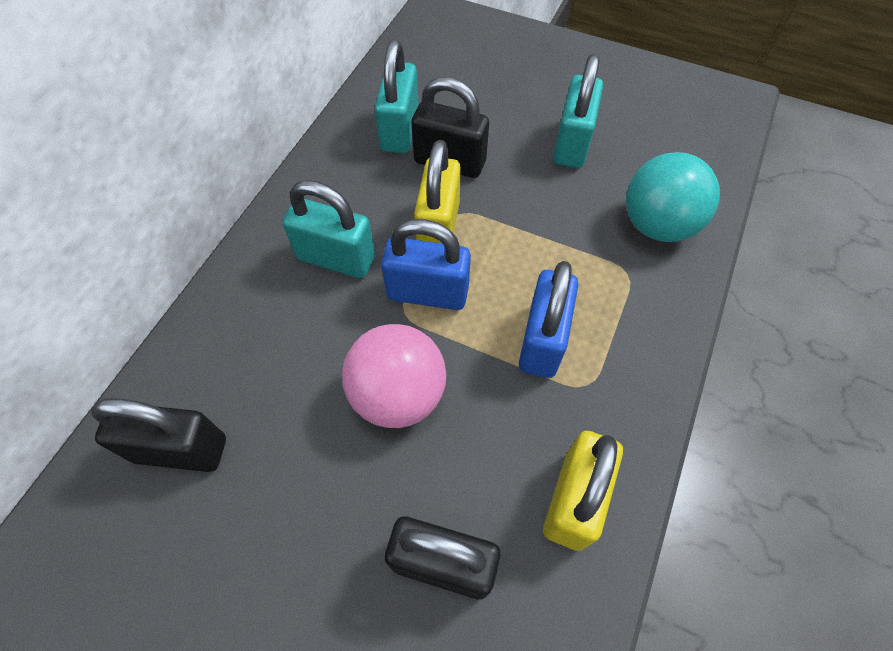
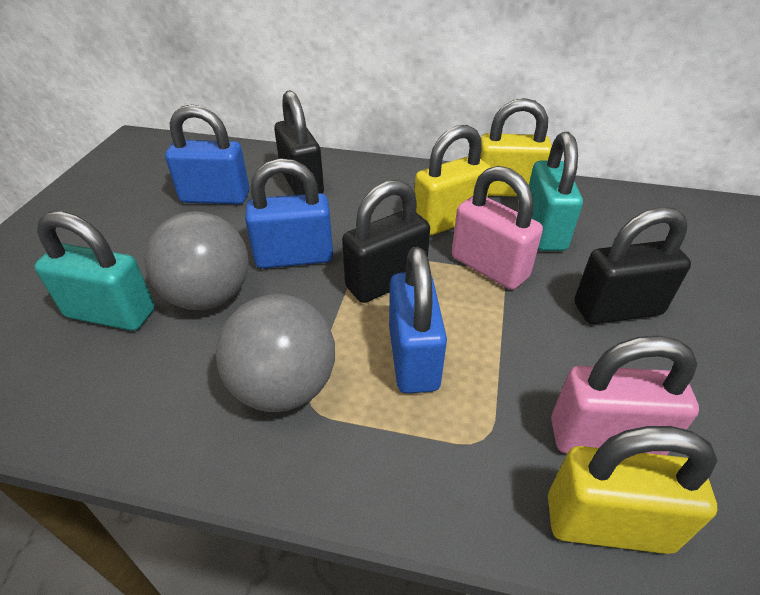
blue padlock: 2 -> 3
grey ball: 0 -> 2
pink ball: 1 -> 0
pink padlock: 0 -> 2
turquoise ball: 1 -> 0
turquoise padlock: 3 -> 2
yellow padlock: 2 -> 3

